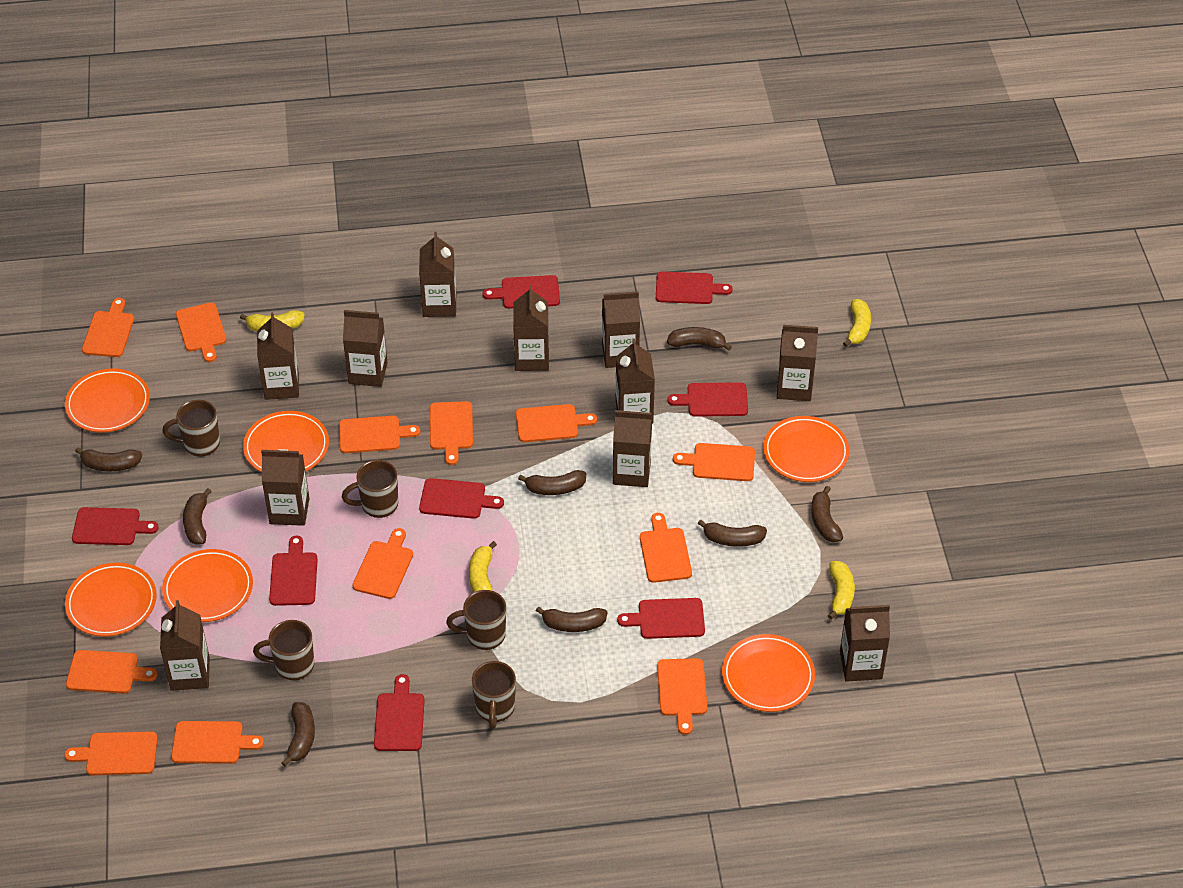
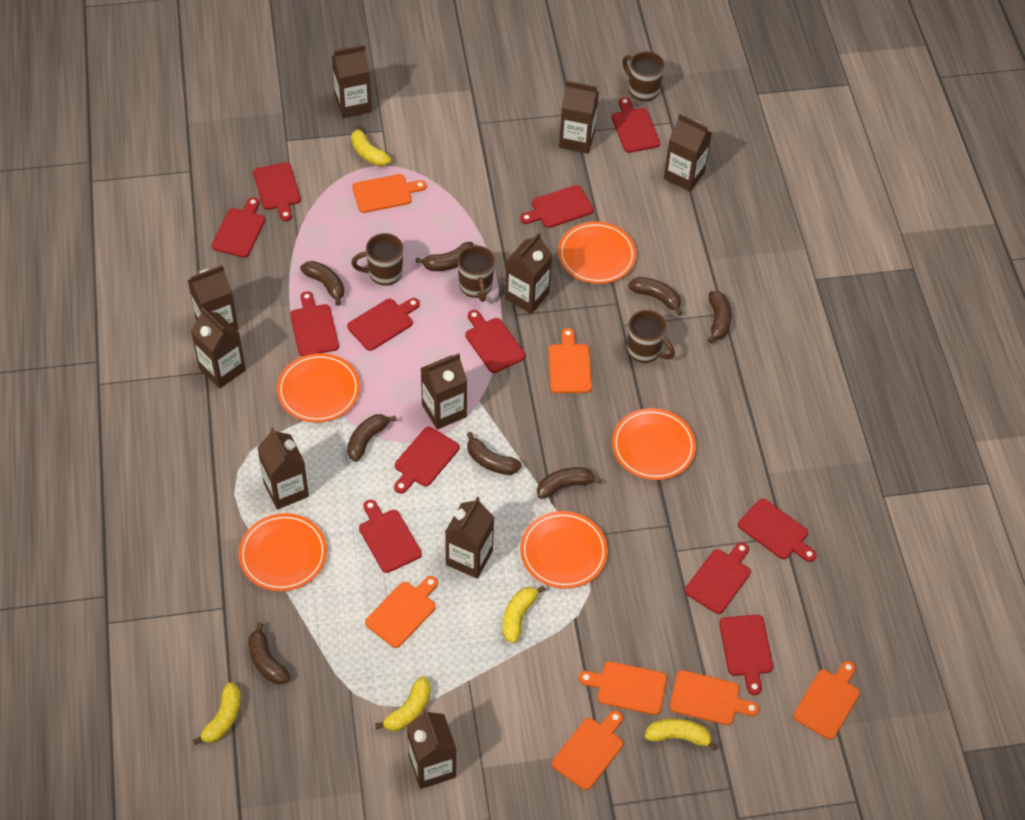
brown carton: 11 -> 10
brown mug: 5 -> 4
orange cutting board: 12 -> 7
orange plate: 6 -> 5
red cutting board: 8 -> 12
yellow banana: 4 -> 5

